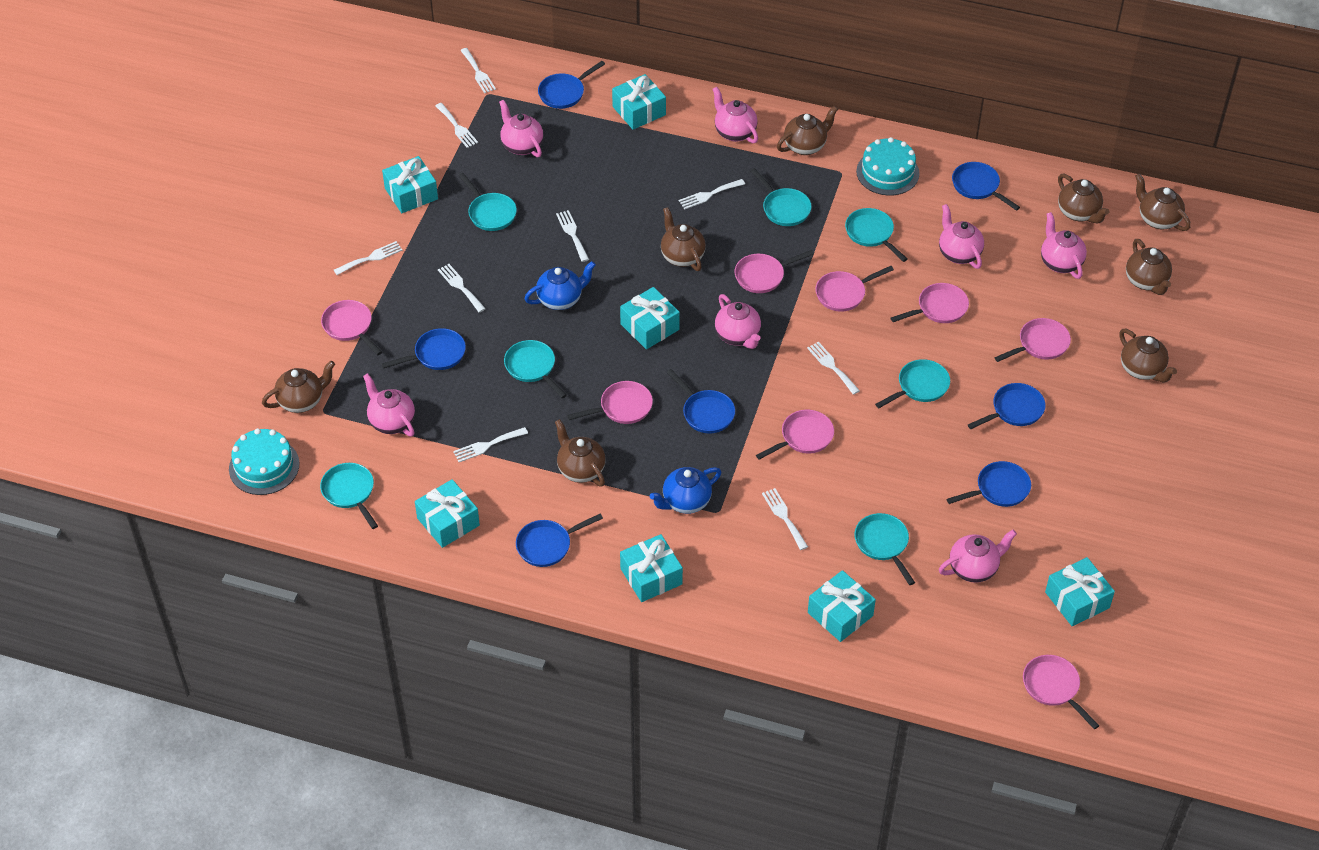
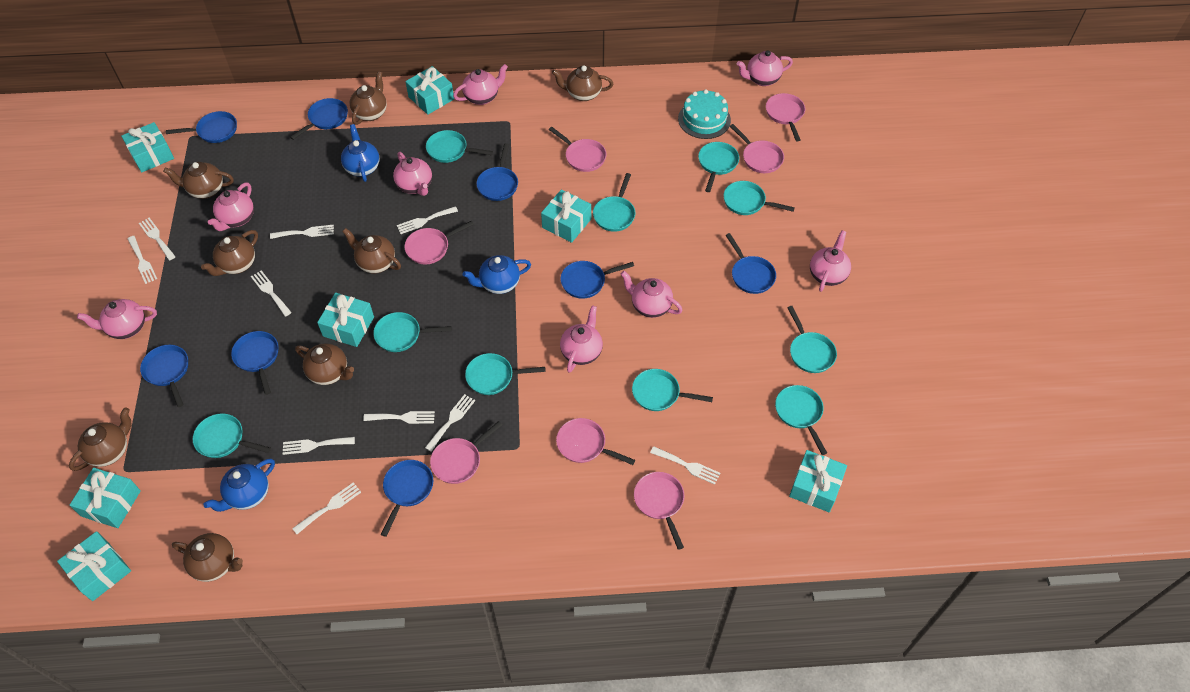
blue pan: 7 -> 8
blue teapot: 2 -> 3
pink pan: 8 -> 7
pink teapot: 7 -> 8
turquoise cake: 2 -> 1
turquoise pan: 7 -> 10
white fork: 9 -> 10

